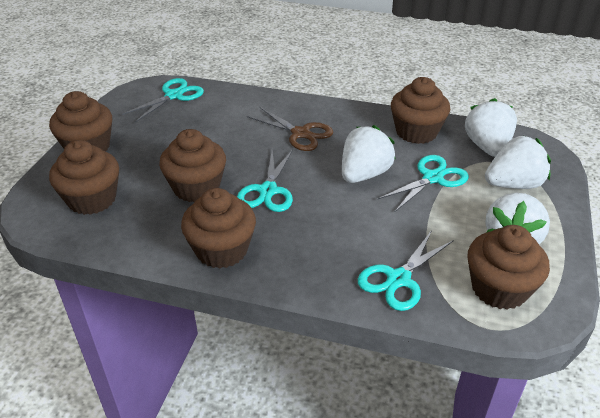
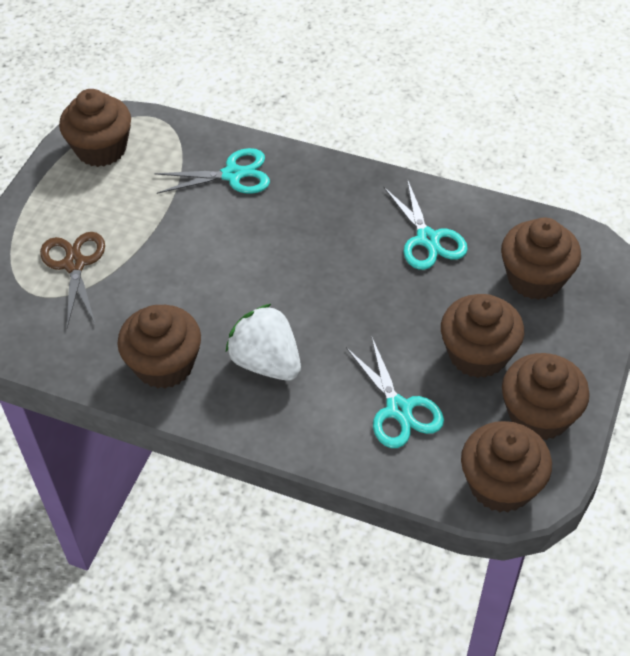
turquoise scissors: 4 -> 3
white strawberry: 4 -> 1

